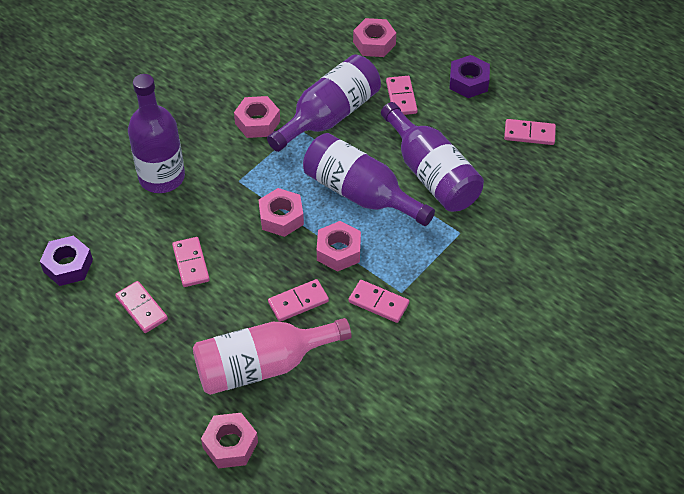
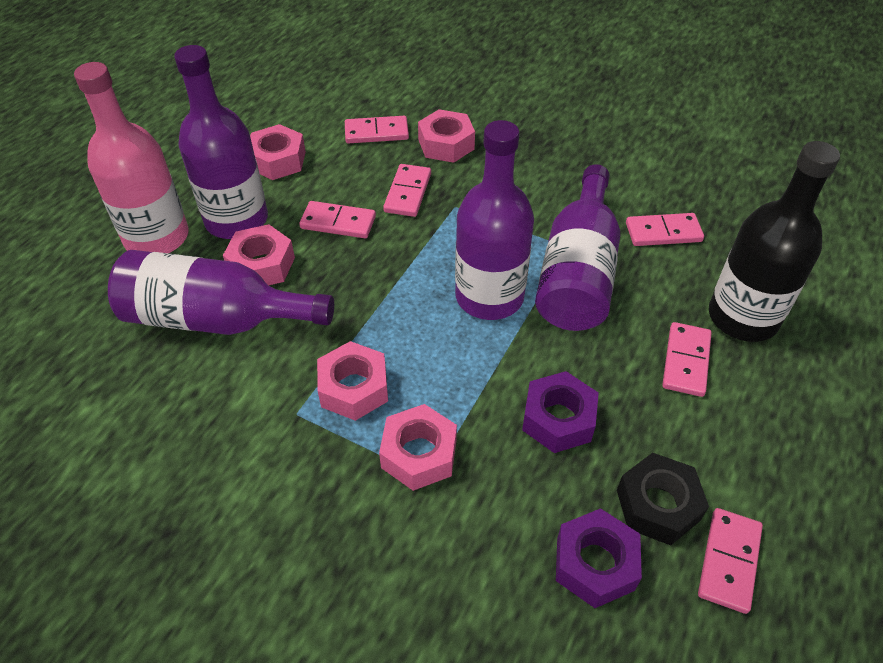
black bottle: 0 -> 1
black nut: 0 -> 1

